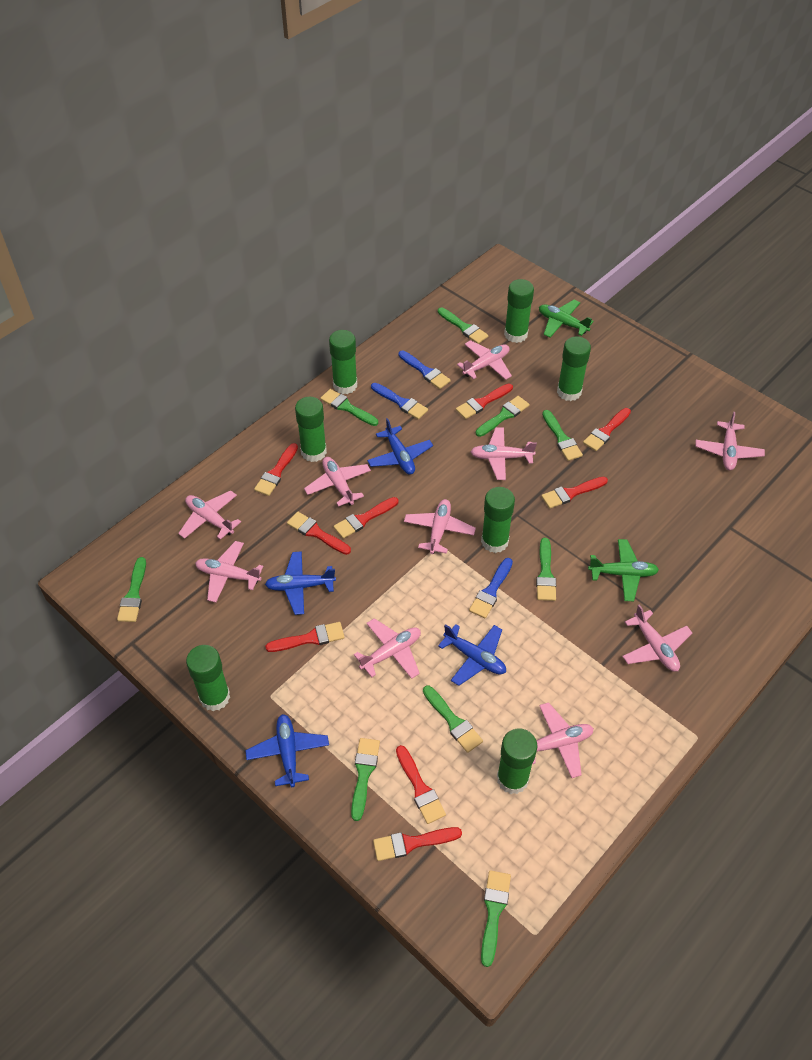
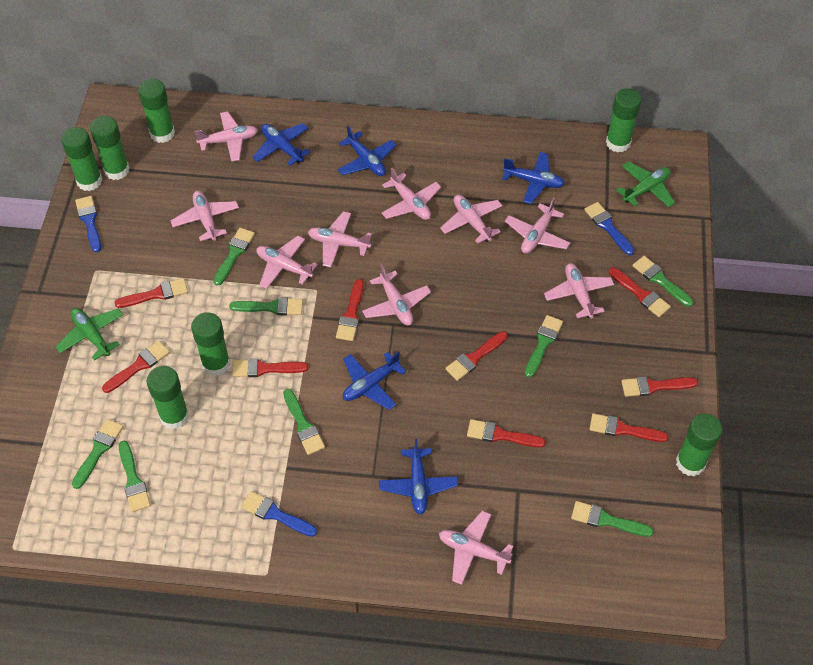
blue plane: 4 -> 5
green brush: 9 -> 8

